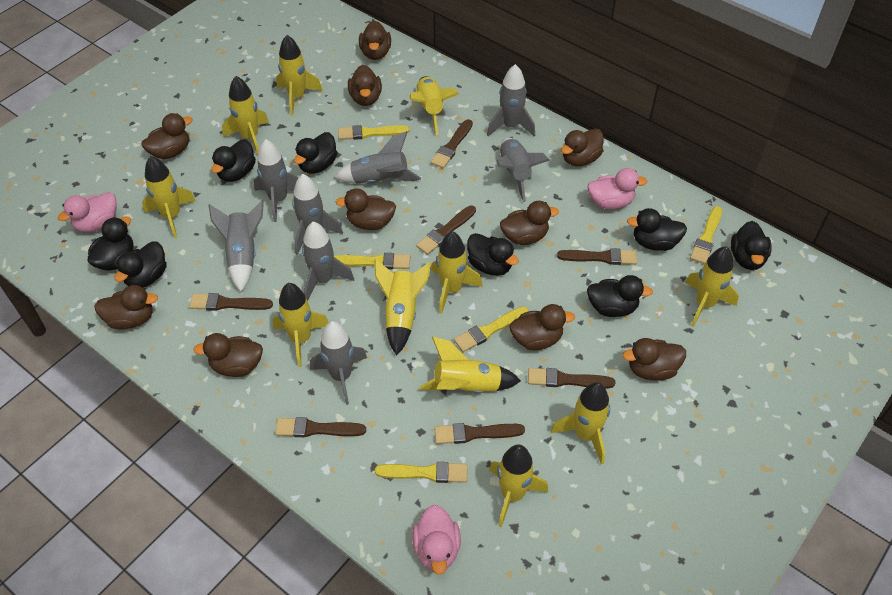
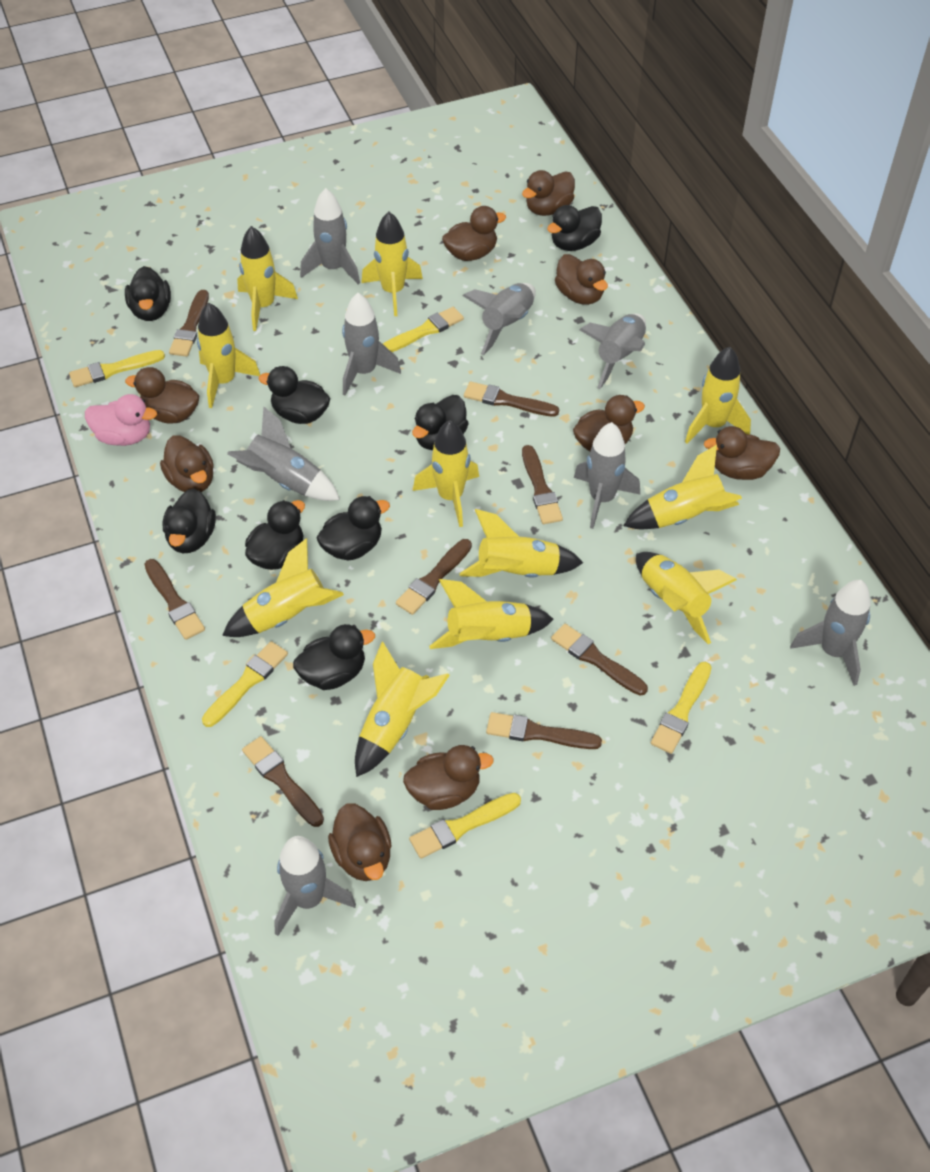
brown brush: 7 -> 8
brown duck: 10 -> 9
pink duck: 3 -> 1

